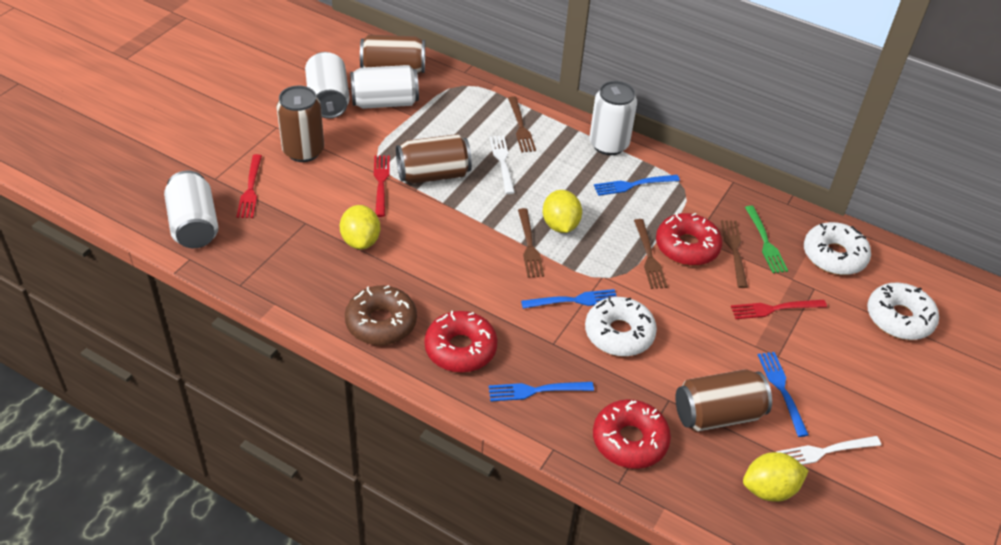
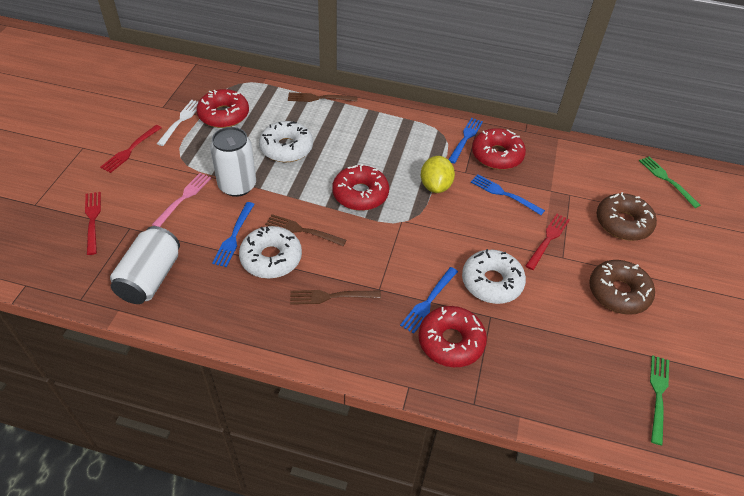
brown can: 4 -> 0
brown donut: 1 -> 2
brown fork: 4 -> 3
green fork: 1 -> 2
pink fork: 0 -> 1
red donut: 3 -> 4
white can: 4 -> 2
white fork: 2 -> 1
yellow lemon: 3 -> 1

